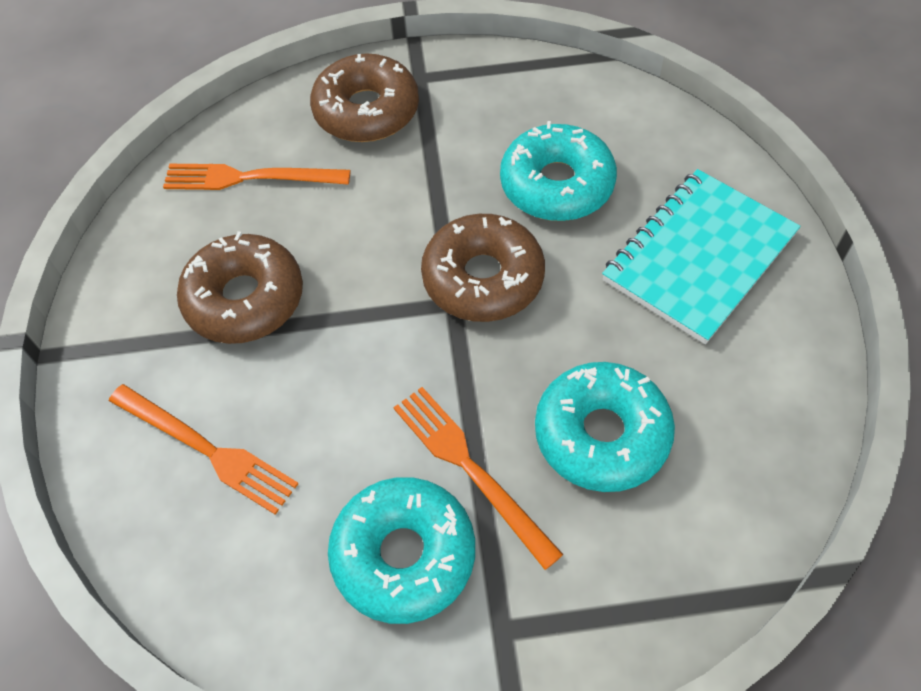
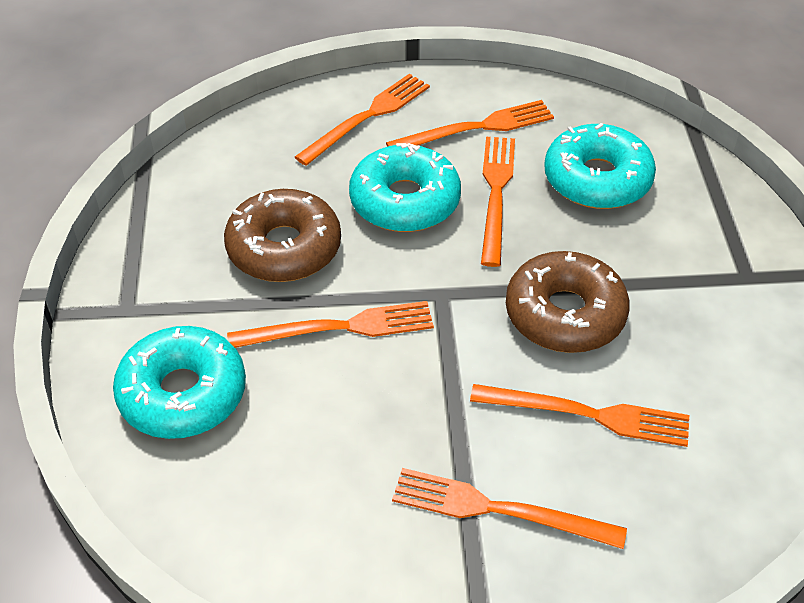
brown donut: 3 -> 2
orange fork: 3 -> 6
turquoise notebook: 1 -> 0

